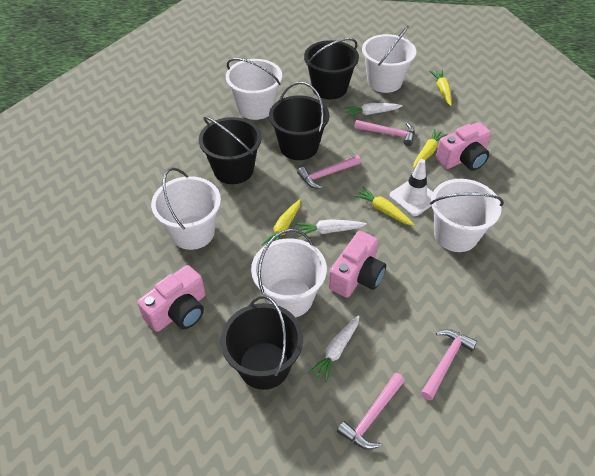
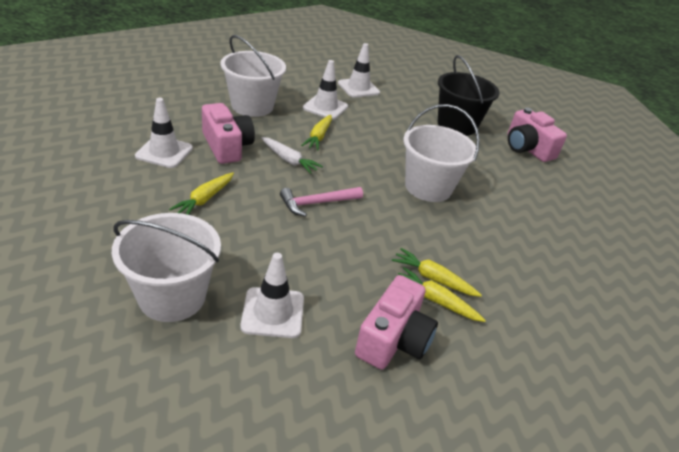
black bucket: 4 -> 1
pink hammer: 4 -> 1
white bucket: 5 -> 3
white carrot: 3 -> 1
white traffic cone: 1 -> 4

